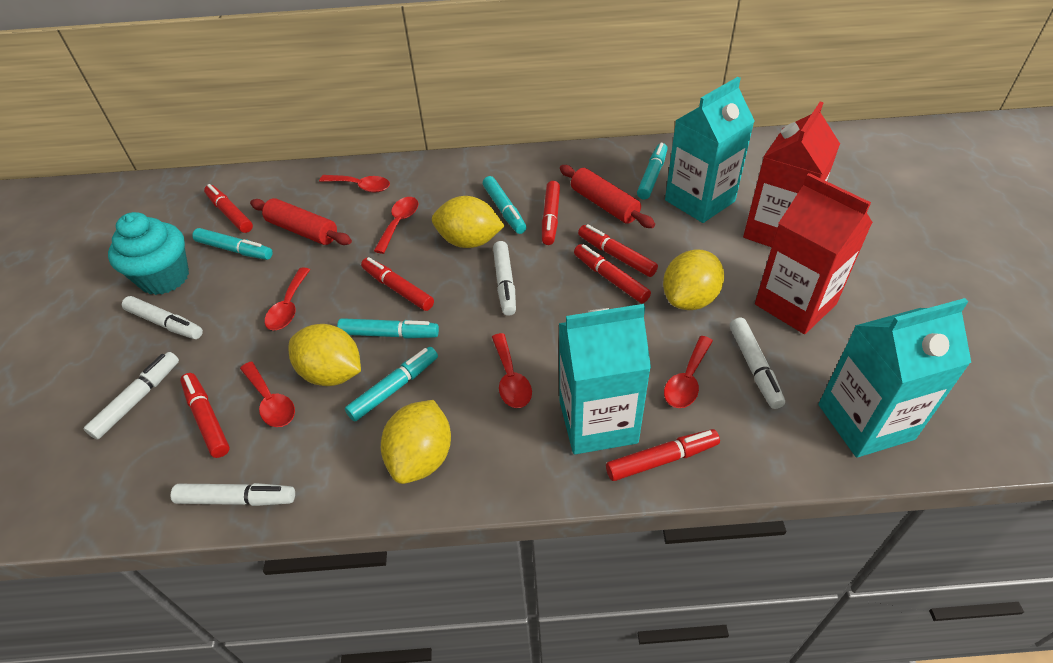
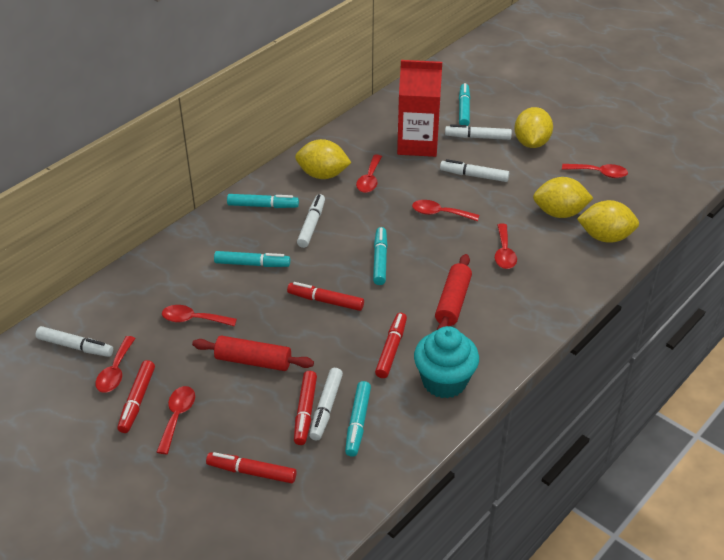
red carton: 2 -> 1
red marker: 7 -> 5
red spoon: 6 -> 7
turquoise carton: 3 -> 0

